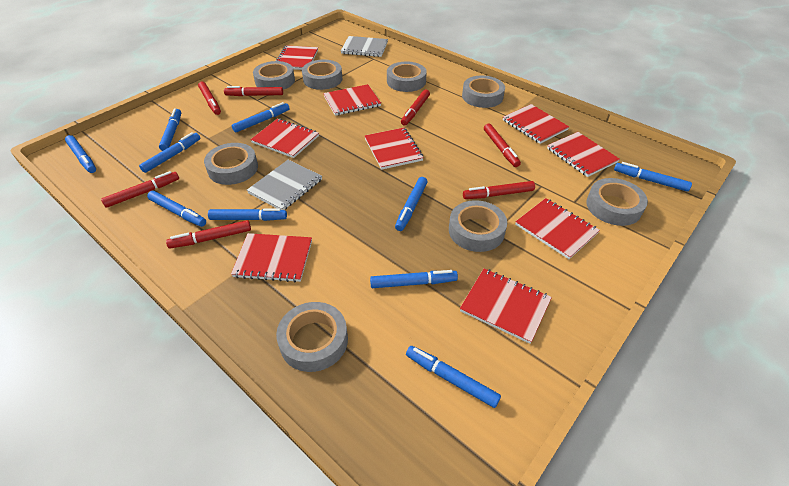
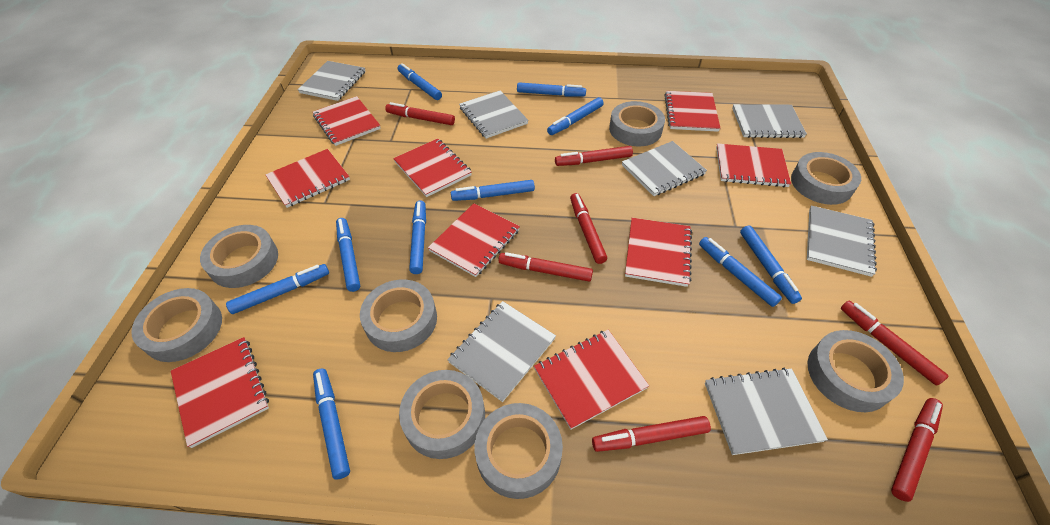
grey notebook: 2 -> 7

